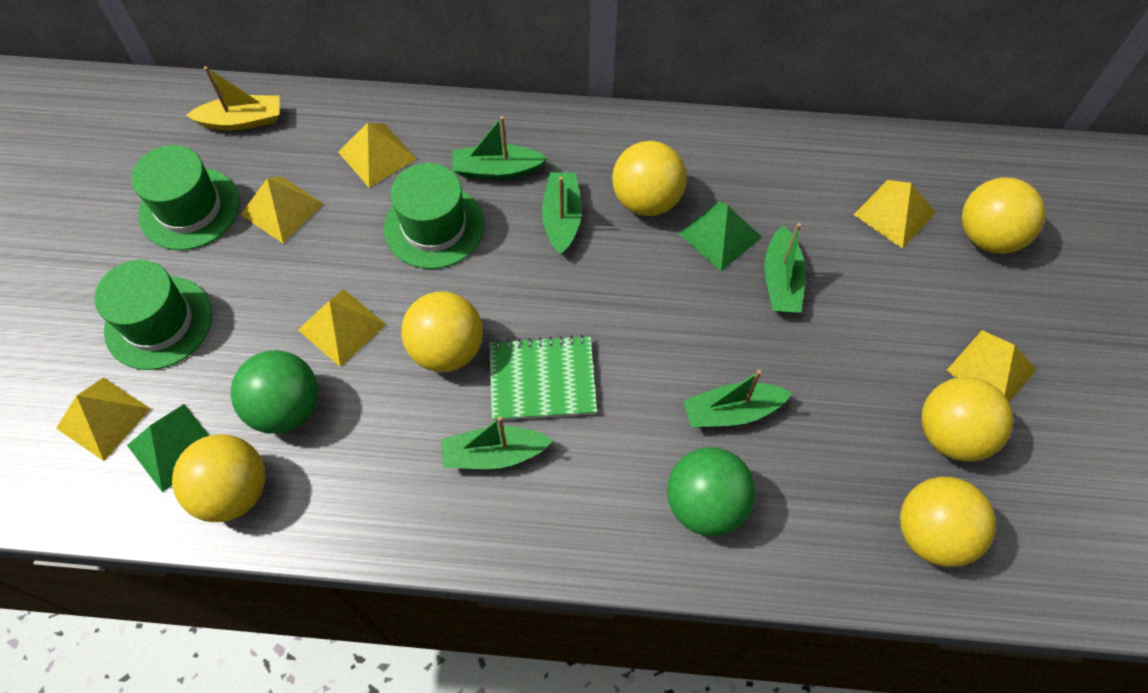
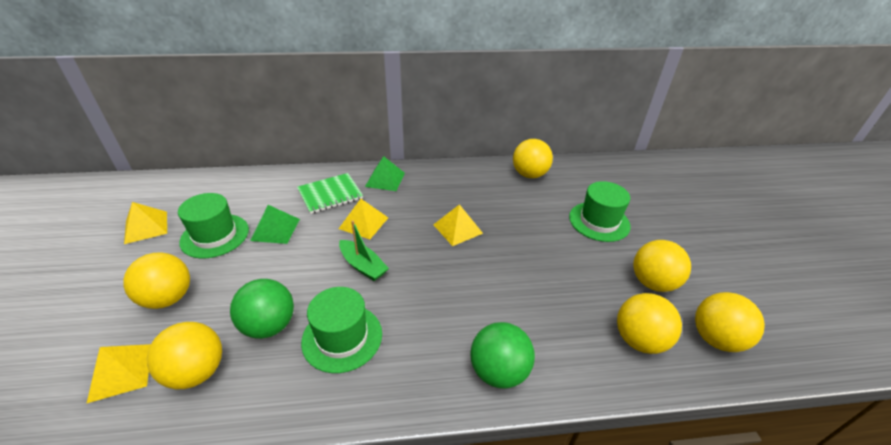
green boat: 5 -> 1
yellow boat: 1 -> 0
yellow pyramid: 6 -> 4

